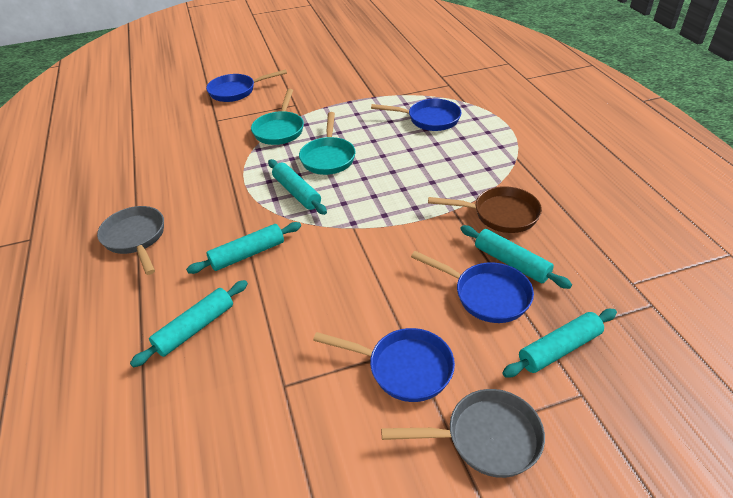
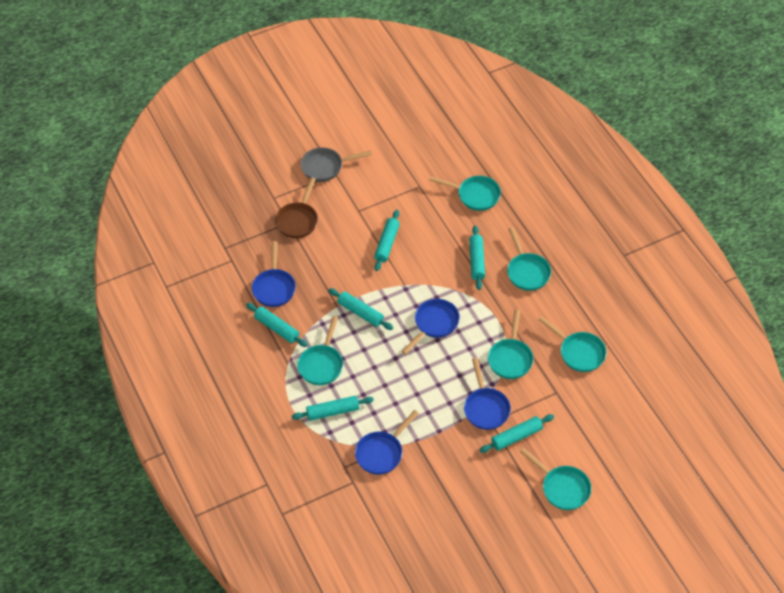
grey pan: 2 -> 1
turquoise pan: 2 -> 6
turquoise rolling pin: 5 -> 6

